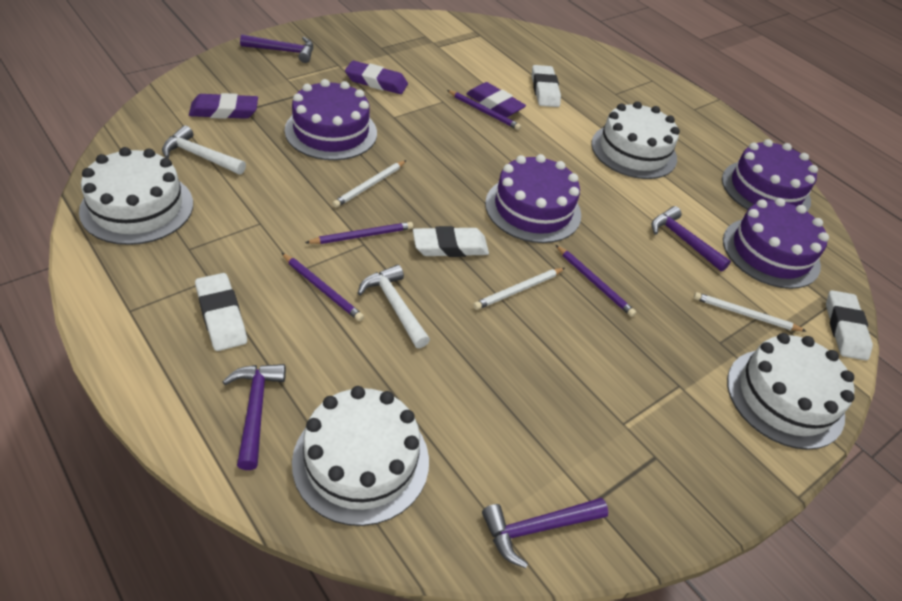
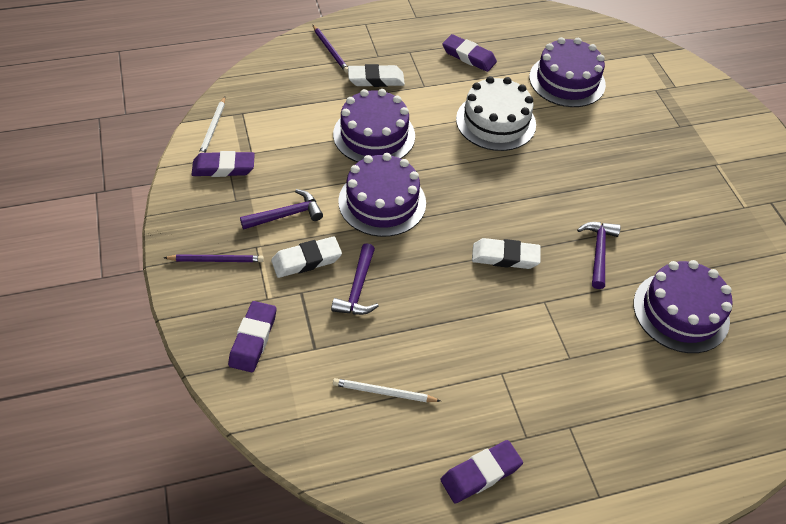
purple eraser: 3 -> 4
purple hammer: 4 -> 3
purple pencil: 4 -> 2
white cake: 4 -> 1
white eraser: 4 -> 3
white hammer: 2 -> 0
white pencil: 3 -> 2

